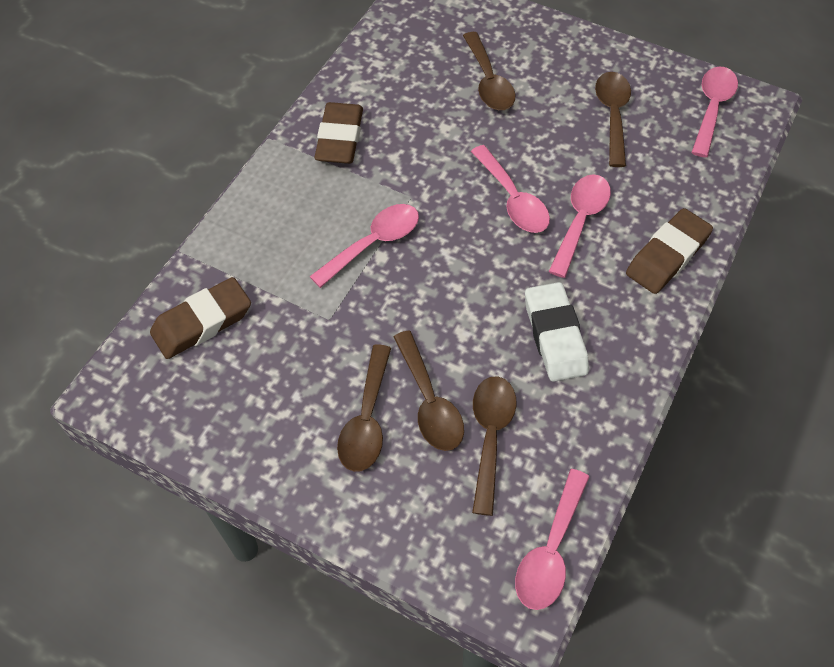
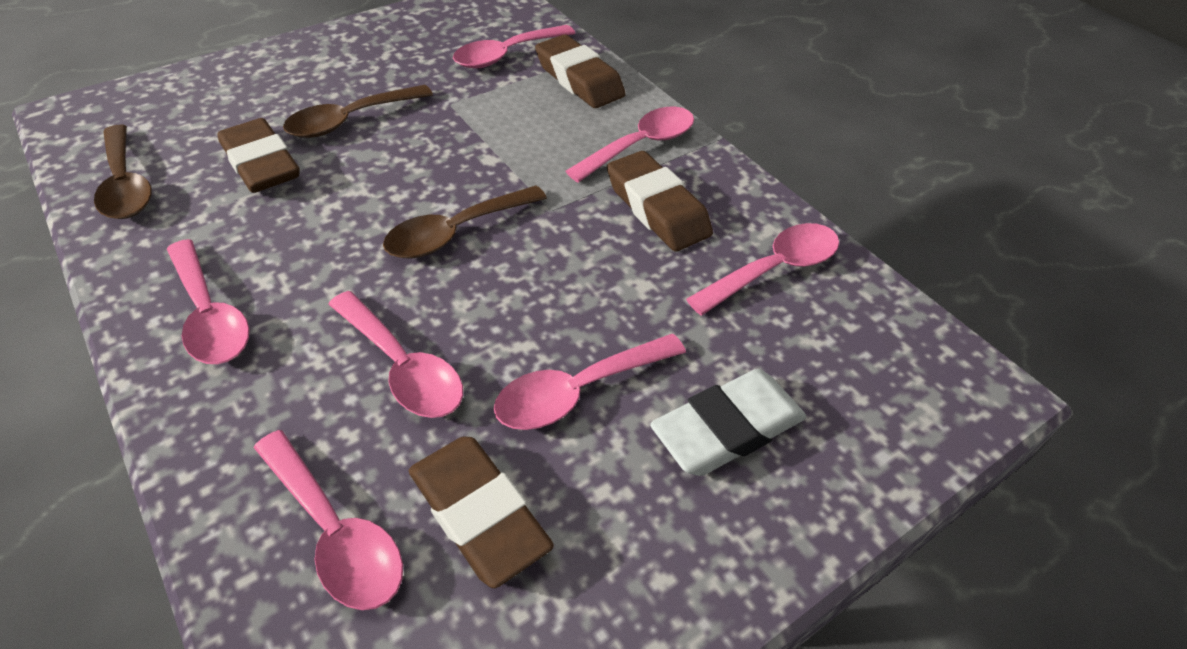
brown eraser: 3 -> 4
brown spoon: 5 -> 3
pink spoon: 5 -> 7

